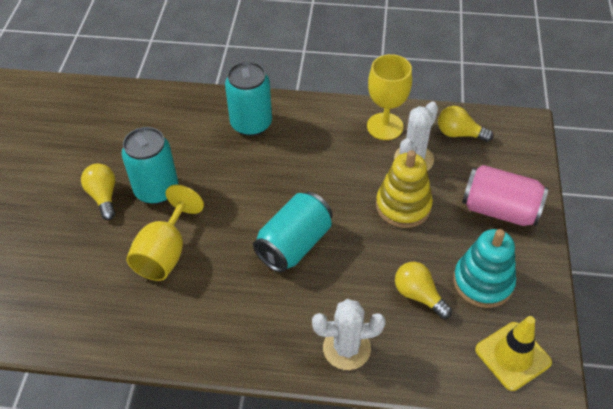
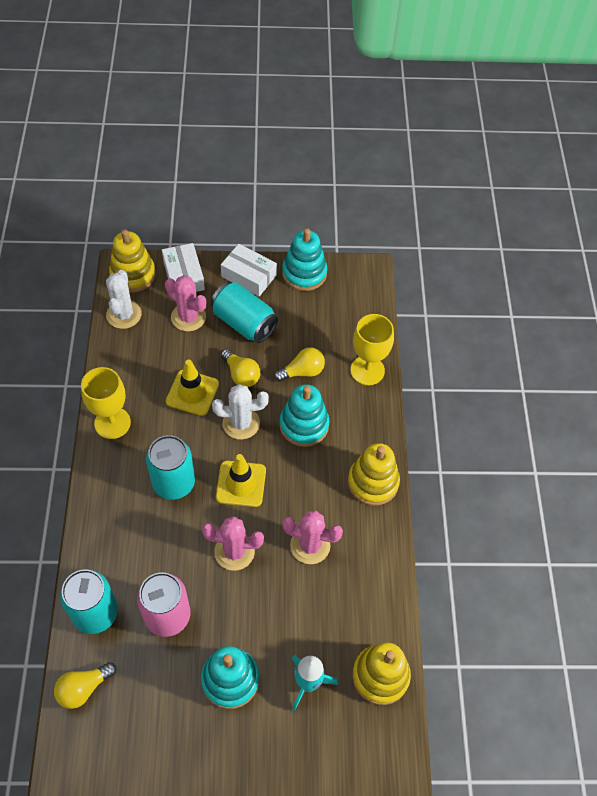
pink cactus: 0 -> 3
turquoise rocket: 0 -> 1
turquoise stacking toy: 1 -> 3
white box: 0 -> 2
yellow stacking toy: 1 -> 3
yellow traffic cone: 1 -> 2

